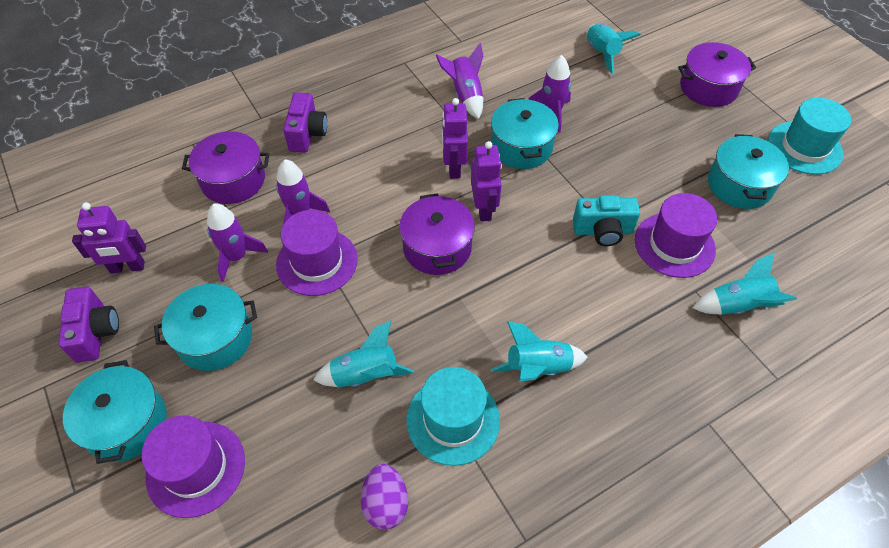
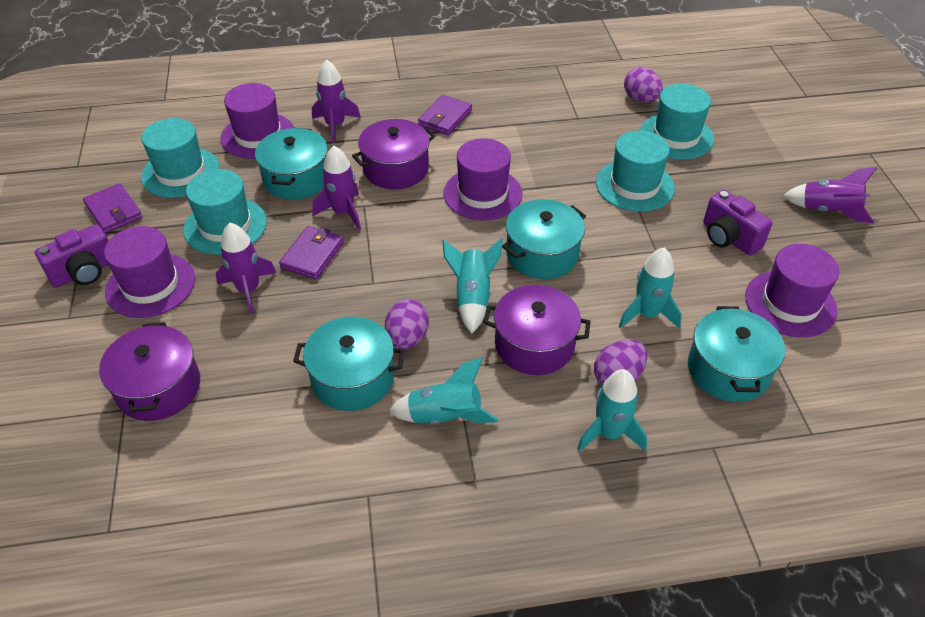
purple egg: 1 -> 3
purple hat: 3 -> 4
purple robot: 3 -> 0
purple wallet: 0 -> 3
turquoise camera: 1 -> 0
turquoise hat: 2 -> 4

